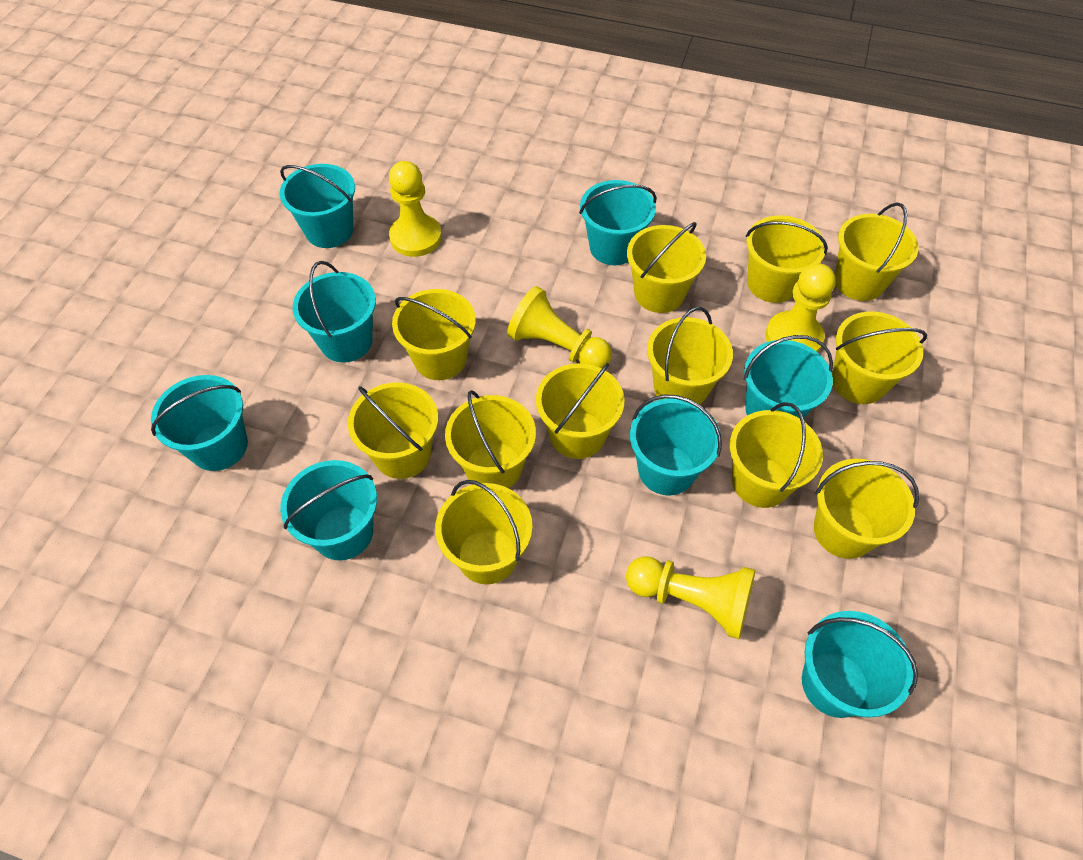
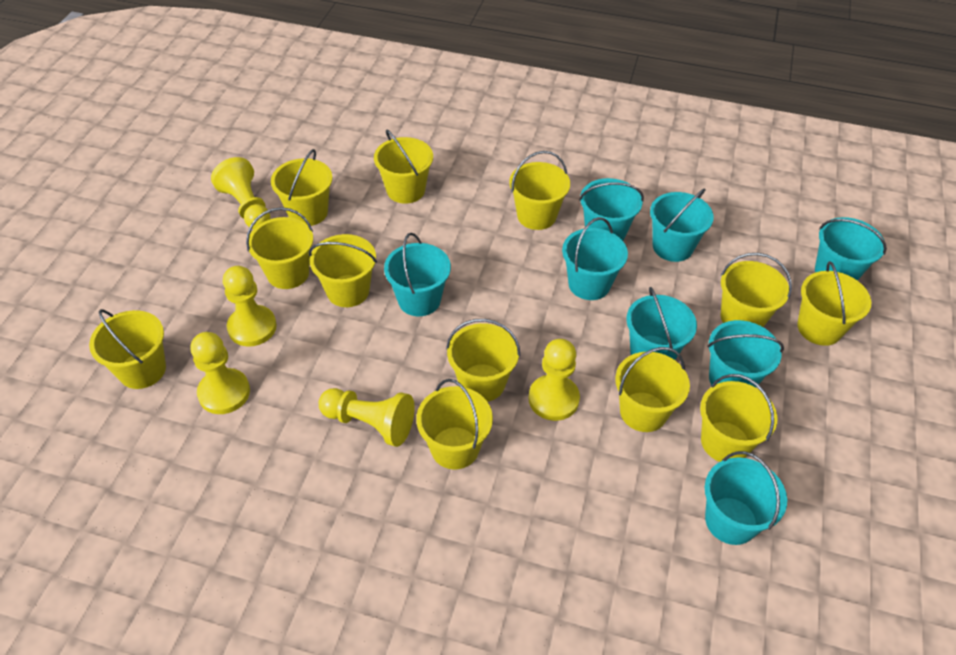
yellow pawn: 4 -> 5

